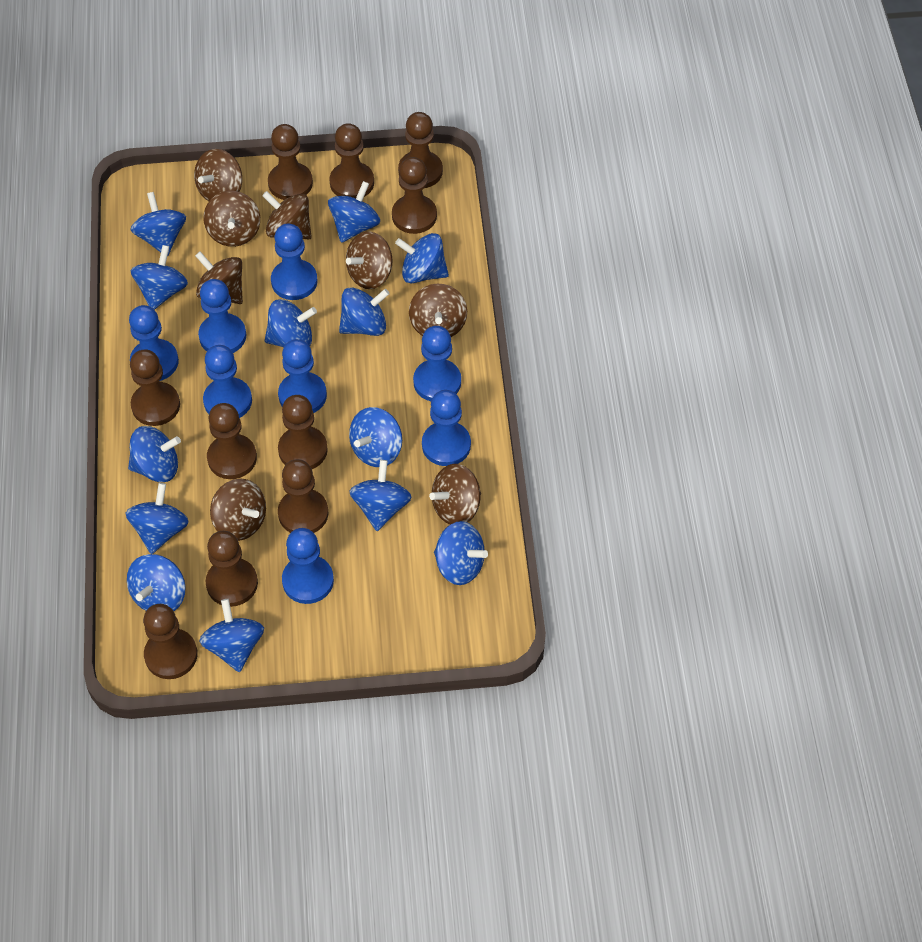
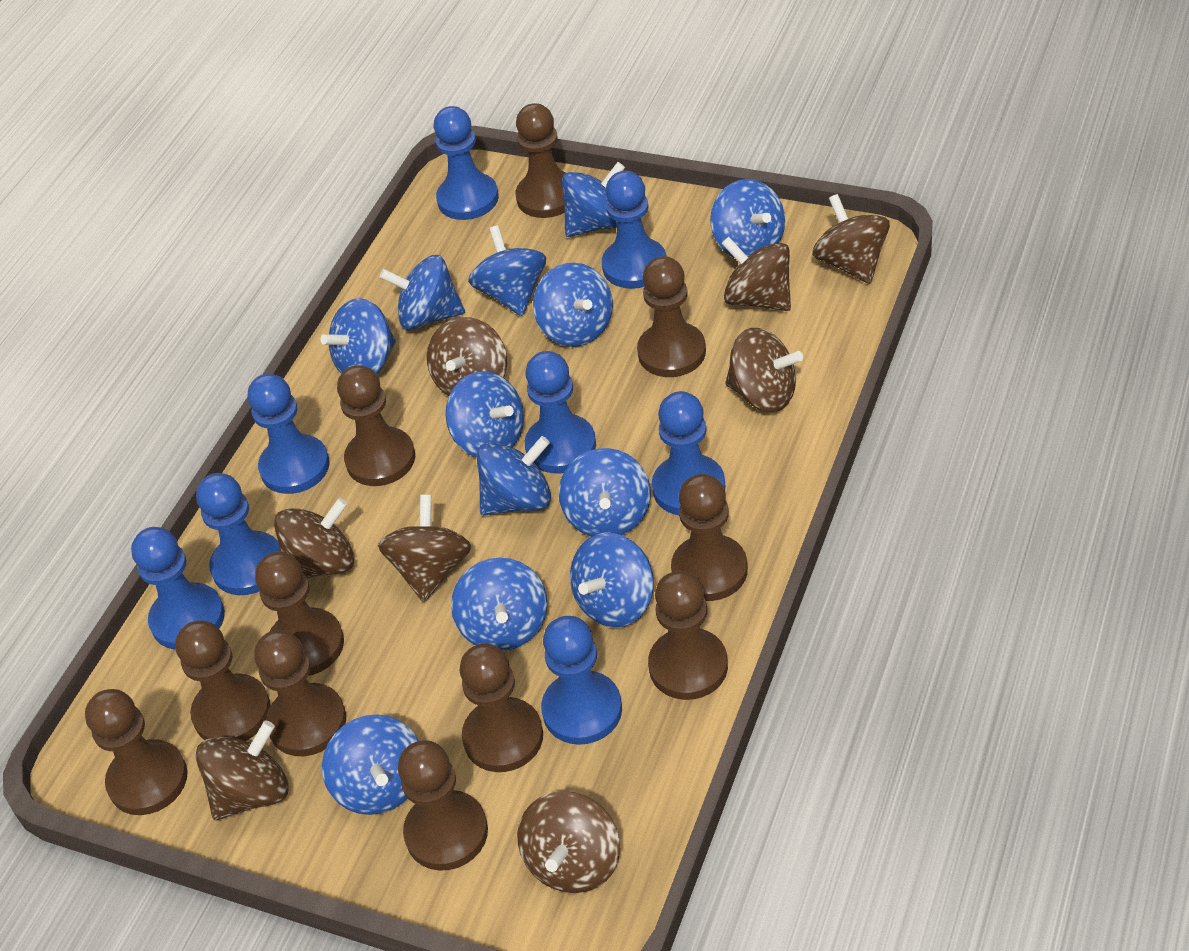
blue spinning top: 13 -> 12
brown pawn: 10 -> 11

